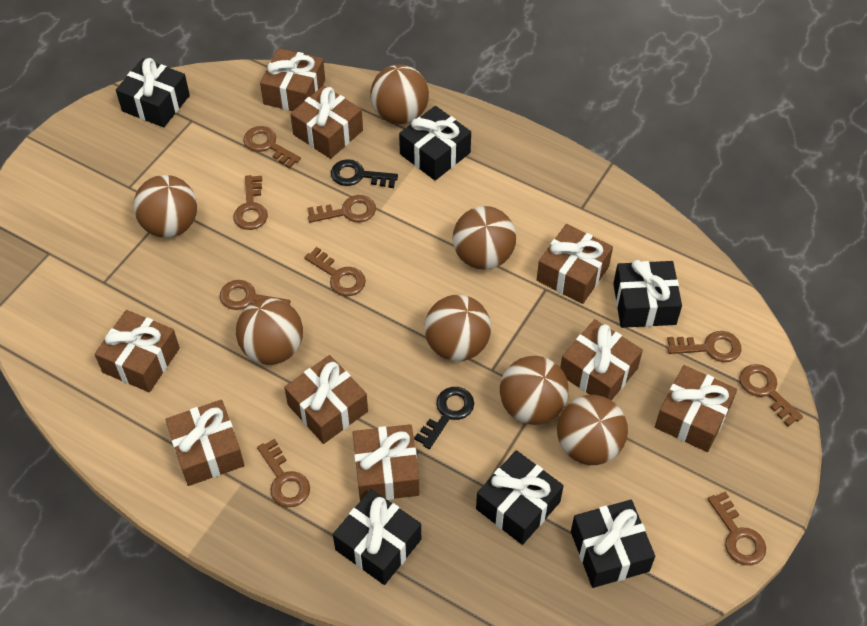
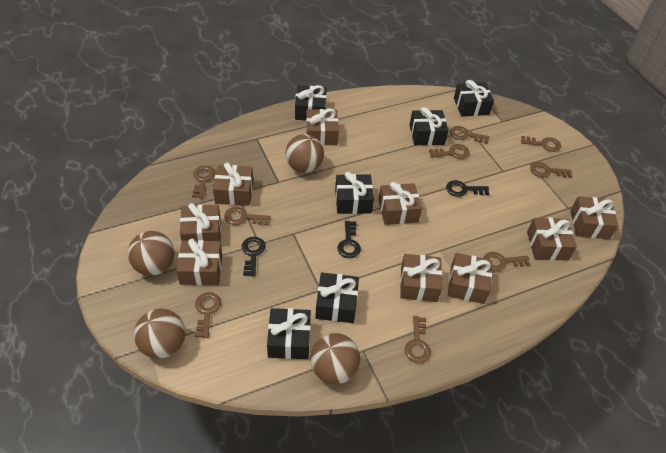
black key: 2 -> 3
brown ball: 7 -> 4

